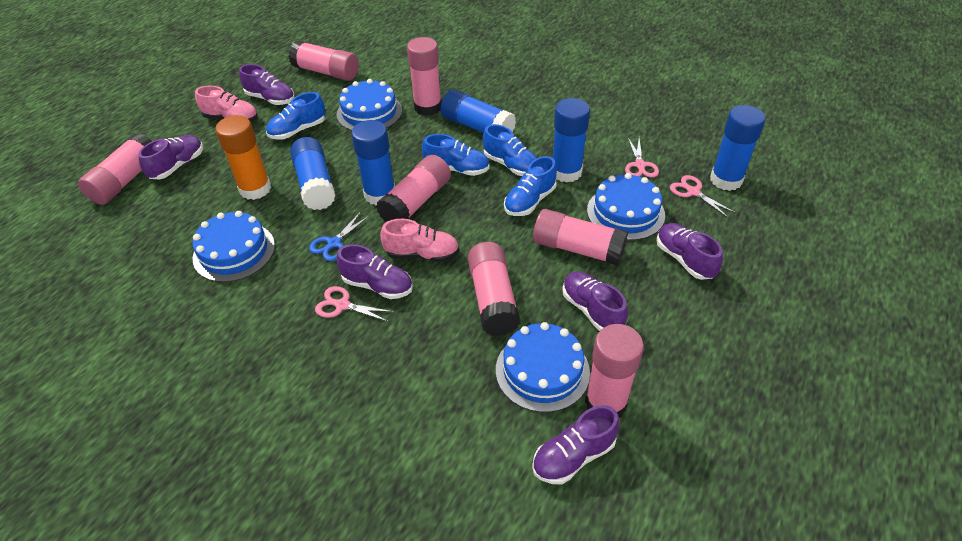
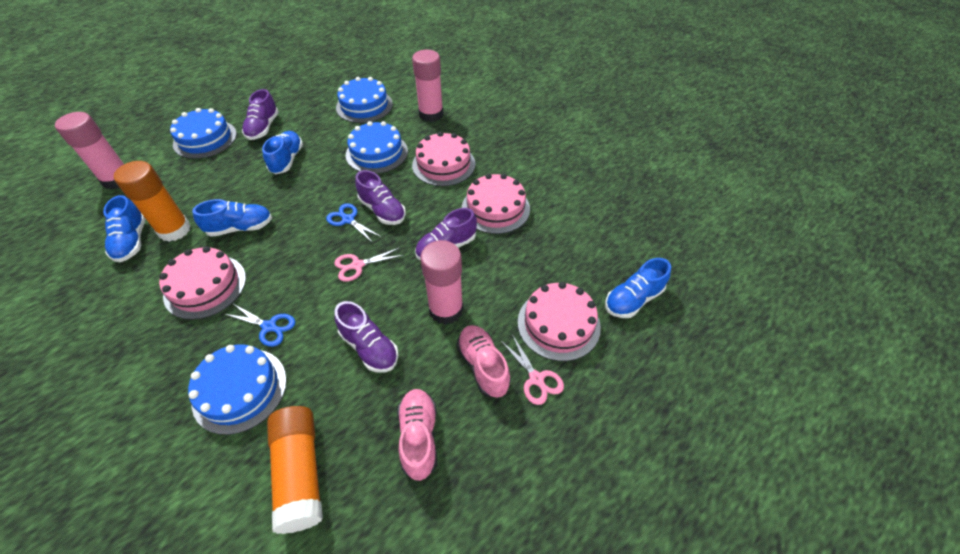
blue glue stick: 5 -> 0
blue scissors: 1 -> 2
orange glue stick: 1 -> 2
pink cake: 0 -> 4
pink glue stick: 7 -> 3
pink scissors: 3 -> 2
purple shoe: 6 -> 4

